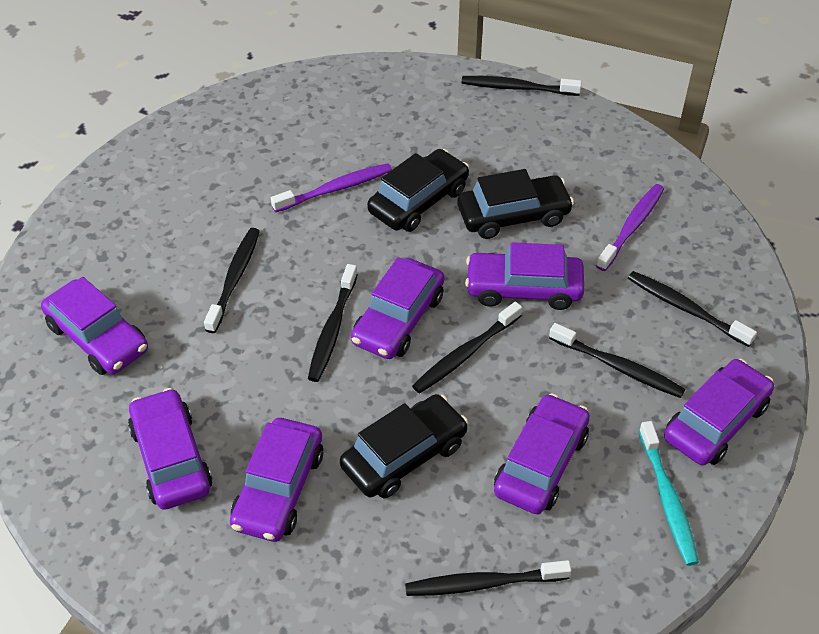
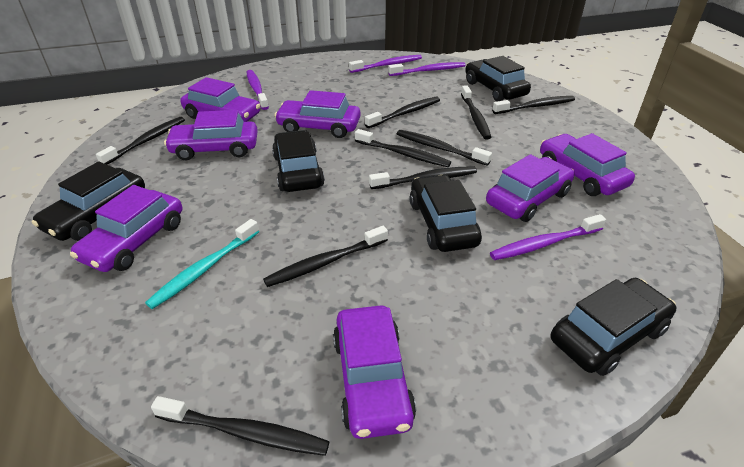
black car: 3 -> 5
black toothbrush: 7 -> 9
purple toothbrush: 2 -> 4

